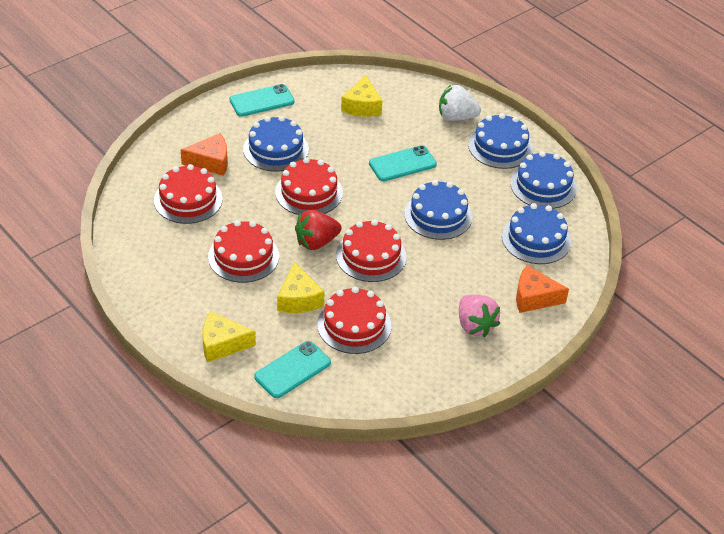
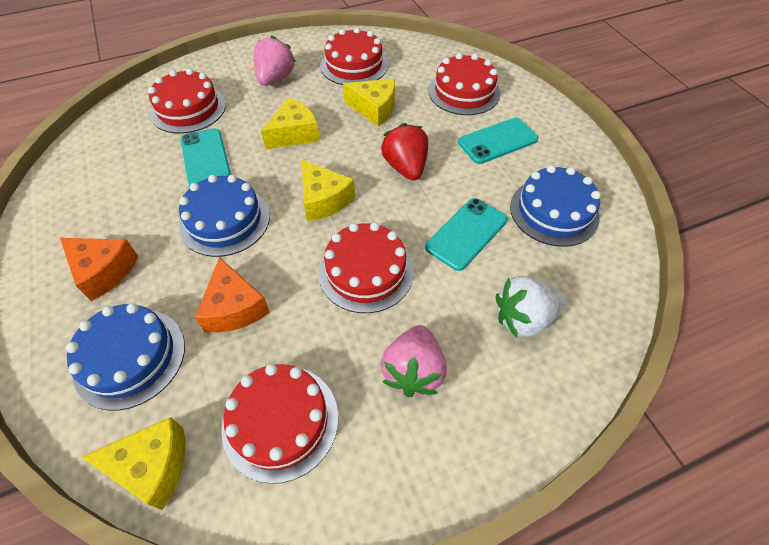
blue cake: 5 -> 3
pink strawberry: 1 -> 2
yellow cheese: 3 -> 4

